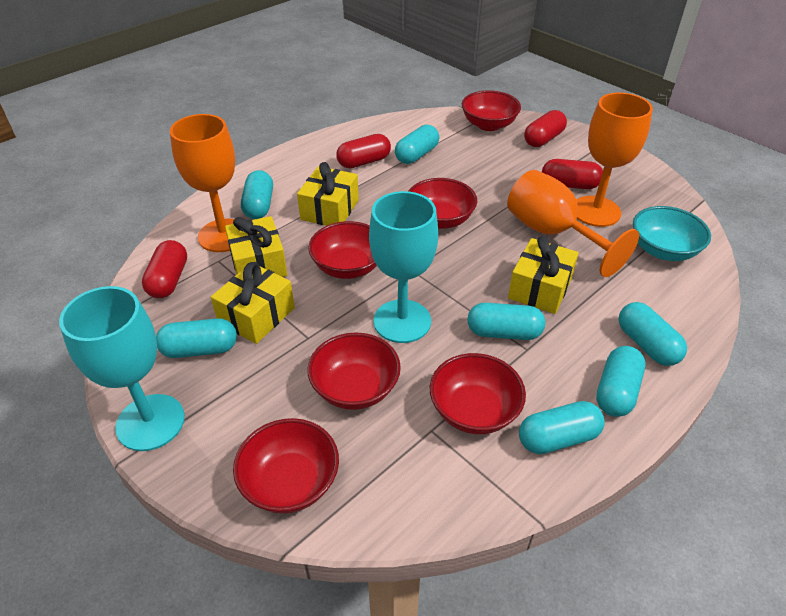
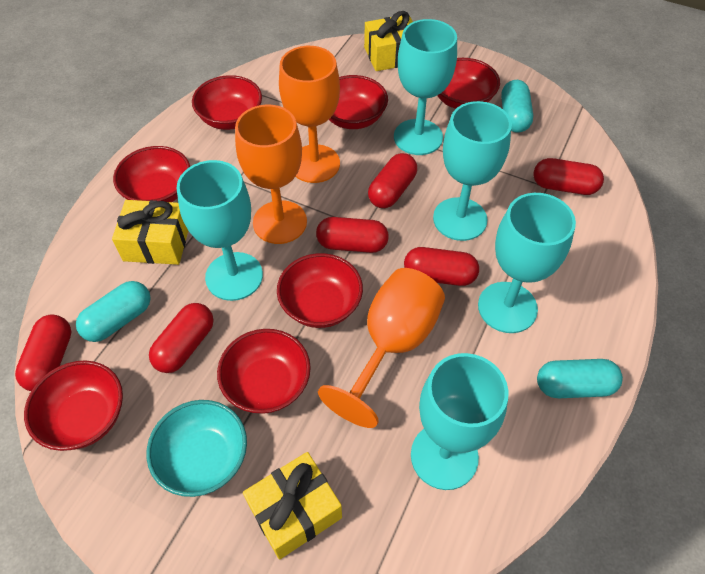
red bowl: 6 -> 7
red capsule: 4 -> 6
turquoise capsule: 7 -> 3
turquoise goblet: 2 -> 5
yellow gift: 4 -> 3

